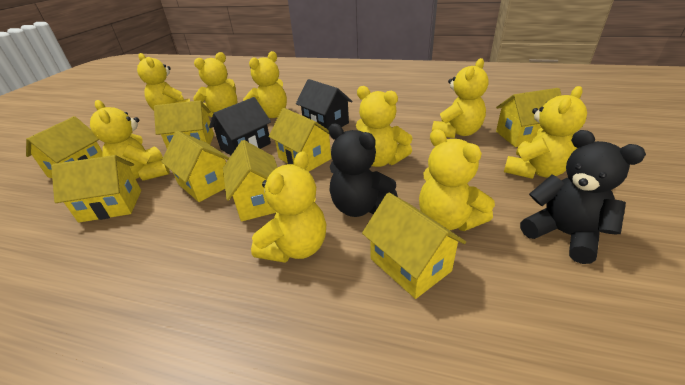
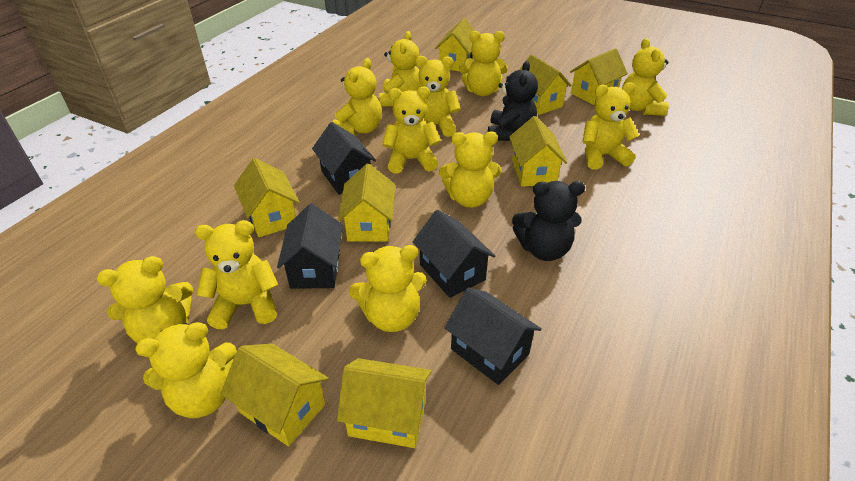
black house: 2 -> 4
yellow teddy bear: 9 -> 12

